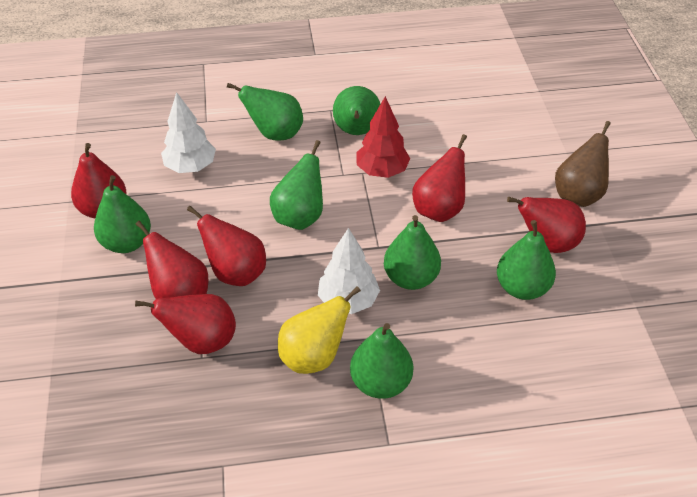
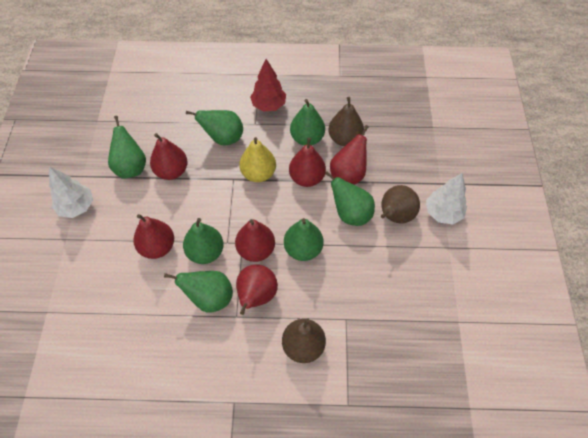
brown pear: 1 -> 3

